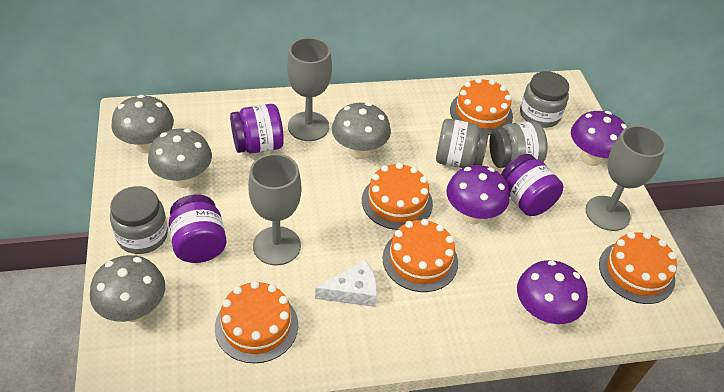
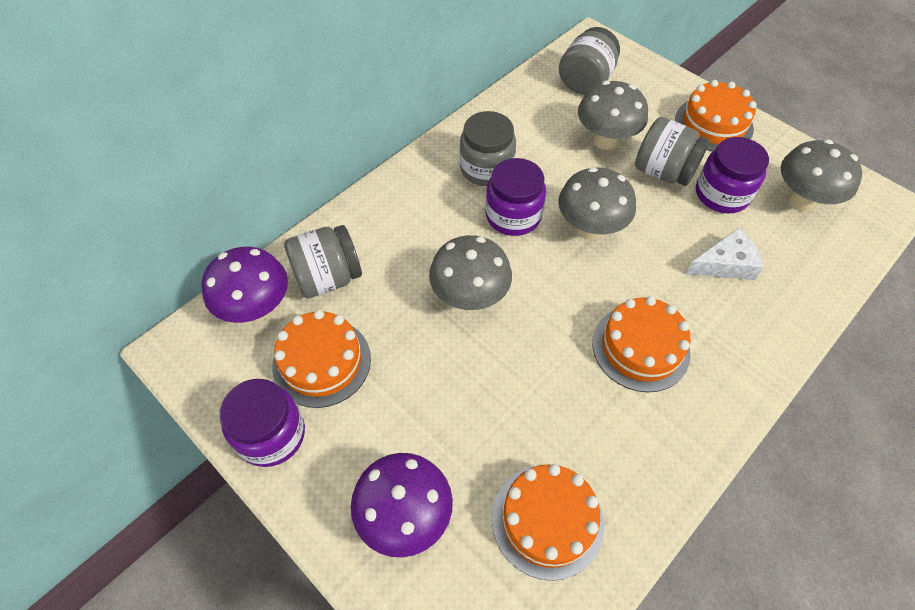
grey goblet: 3 -> 0
orange cake: 5 -> 4
purple mushroom: 3 -> 2

